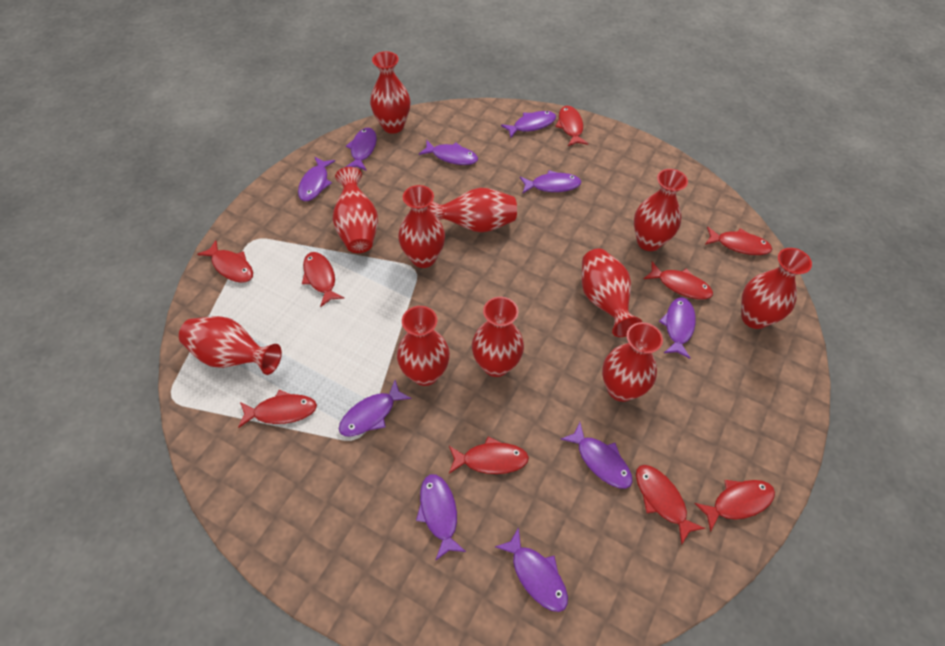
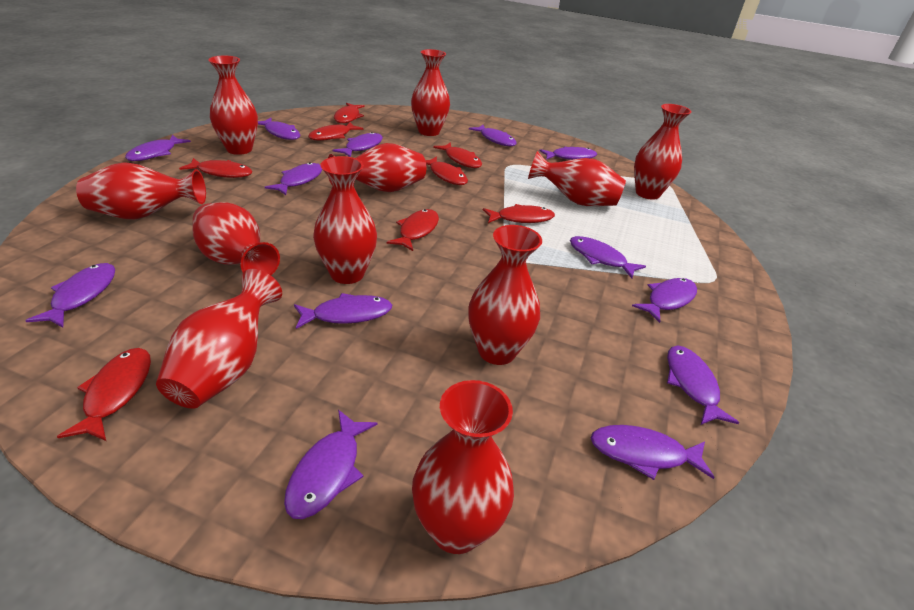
purple fish: 10 -> 13
red fish: 9 -> 8

